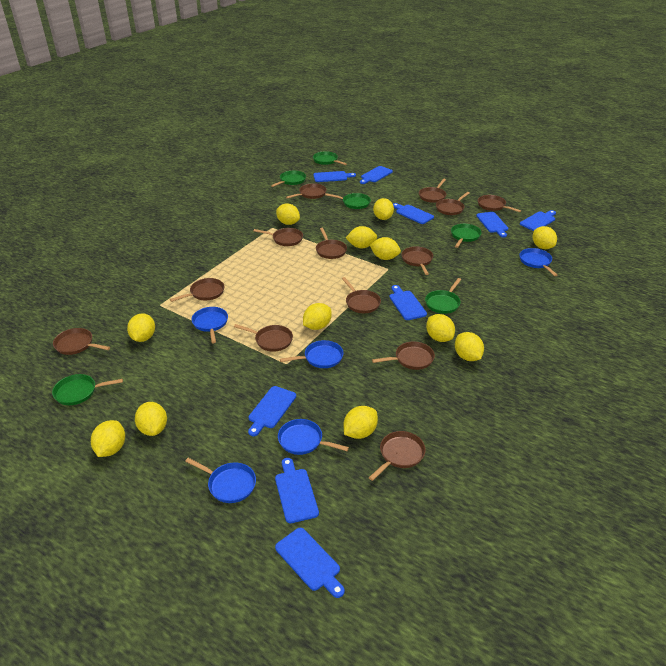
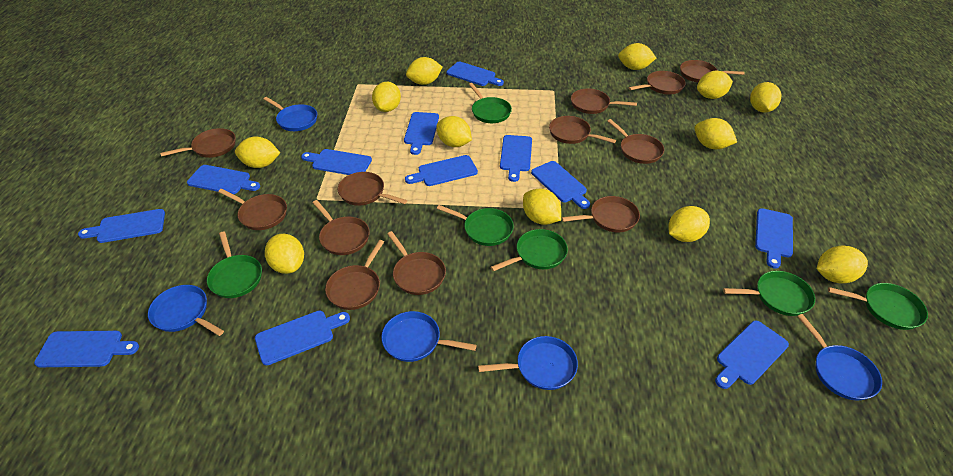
blue cutting board: 9 -> 12
brown pan: 13 -> 12

